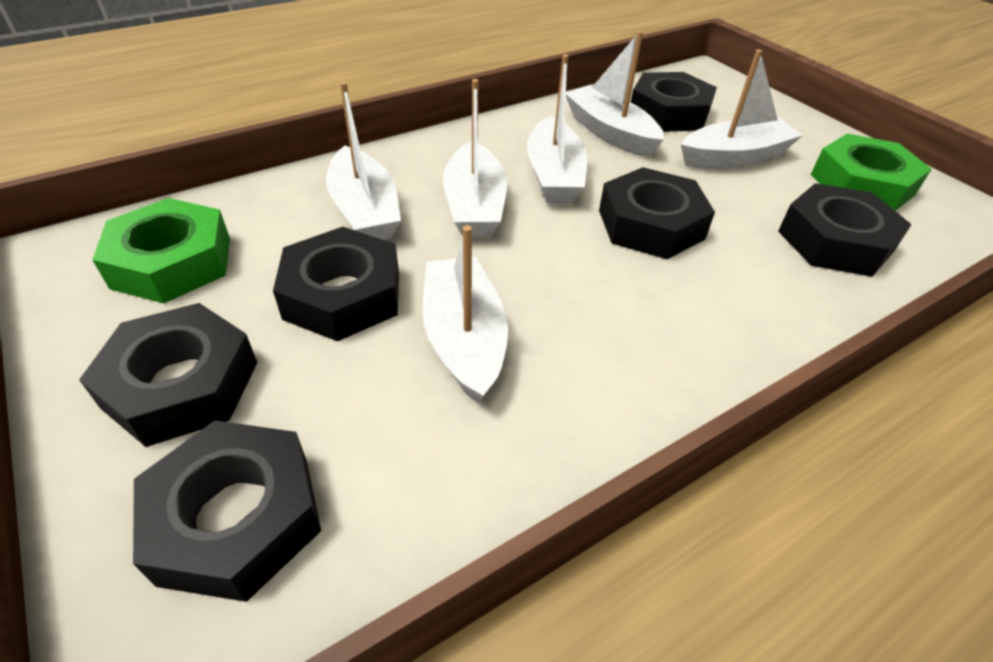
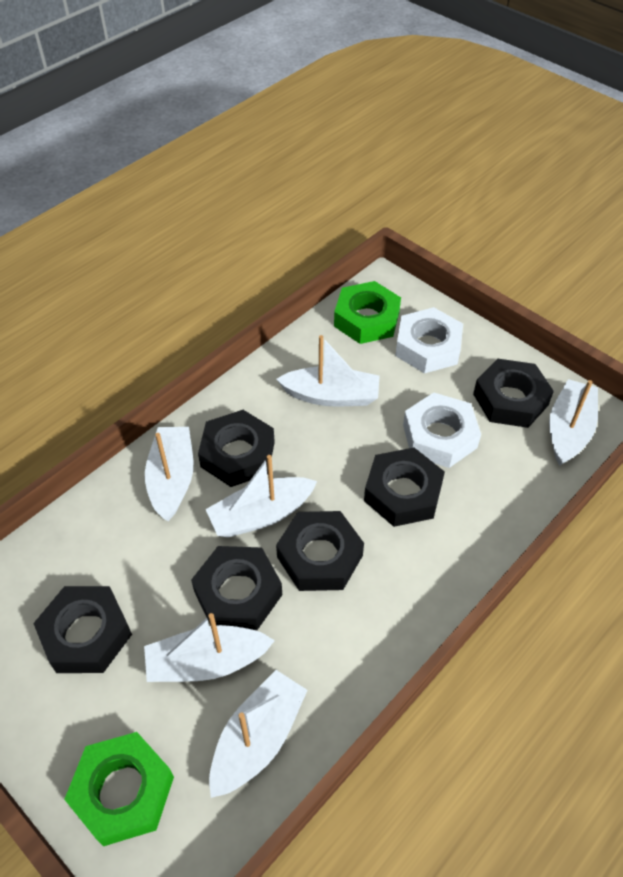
white nut: 0 -> 2

